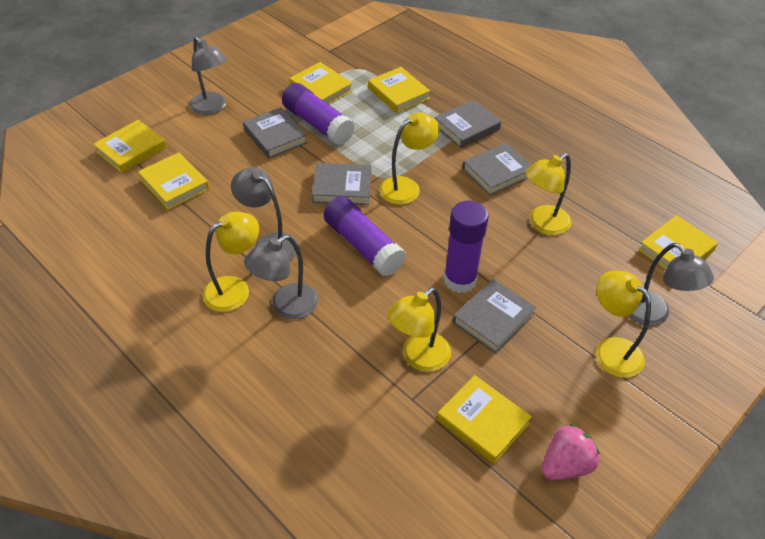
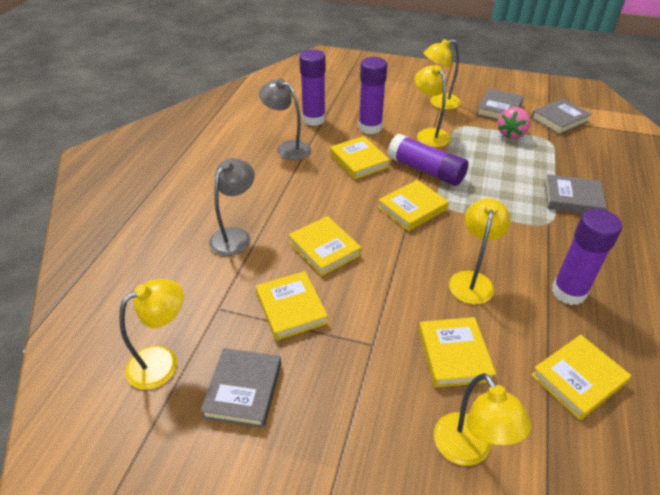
grey book: 5 -> 4
grey lamp: 4 -> 2
purple glue stick: 3 -> 4

